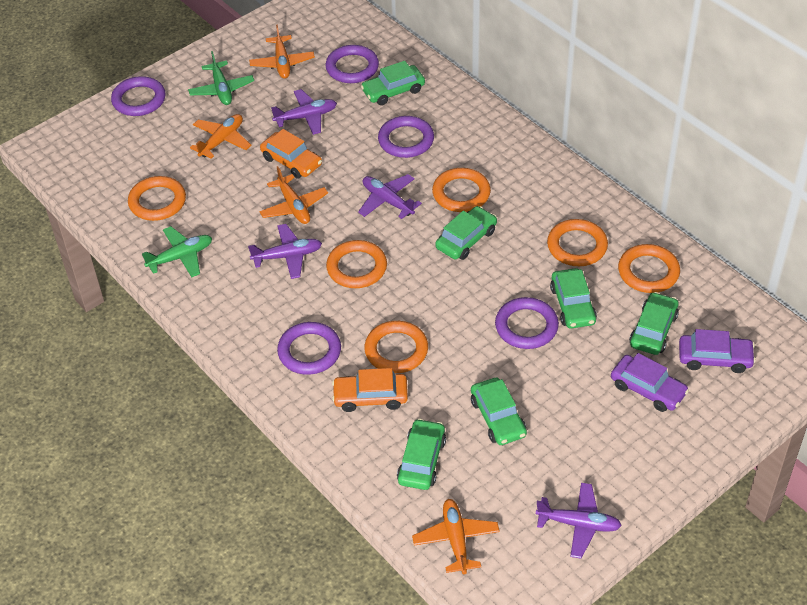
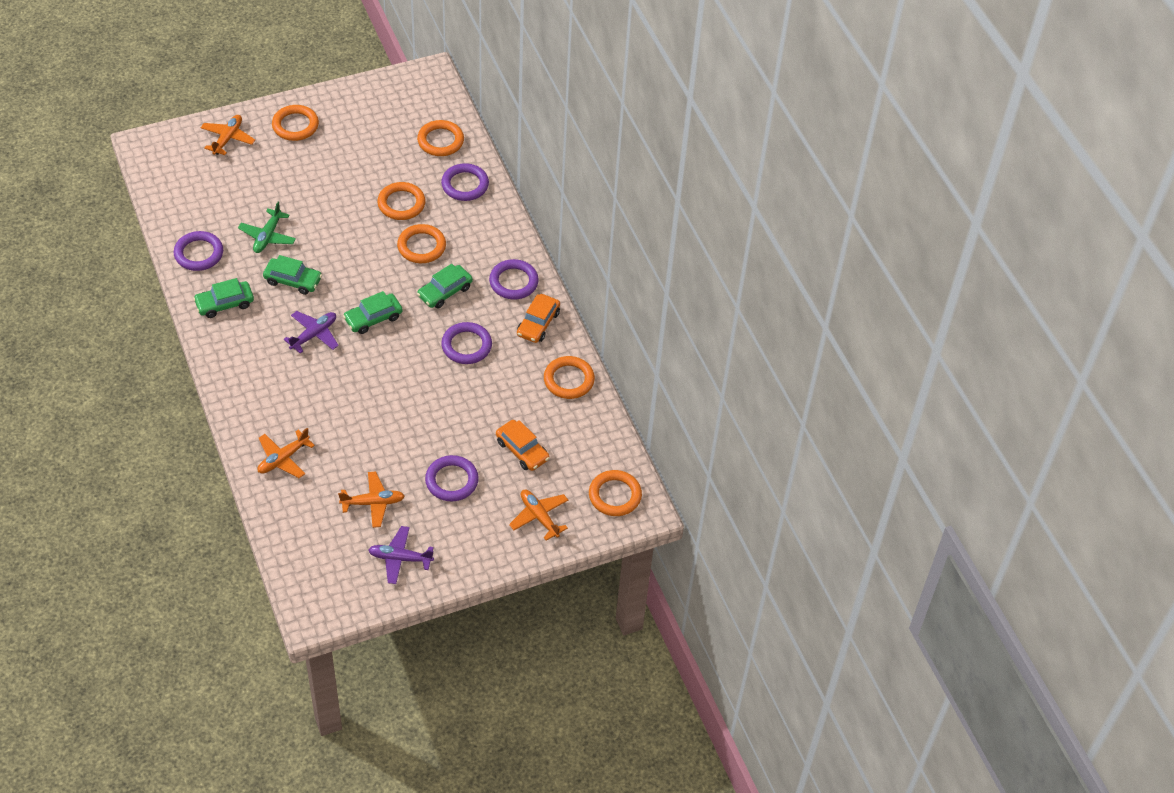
green car: 6 -> 4
green plane: 2 -> 1
purple car: 2 -> 0
purple plane: 4 -> 2

